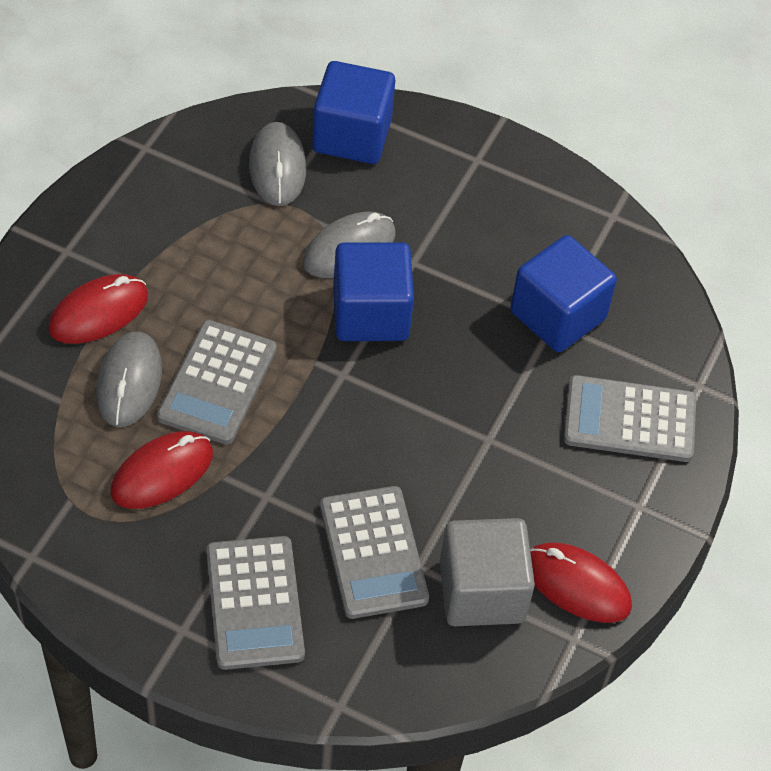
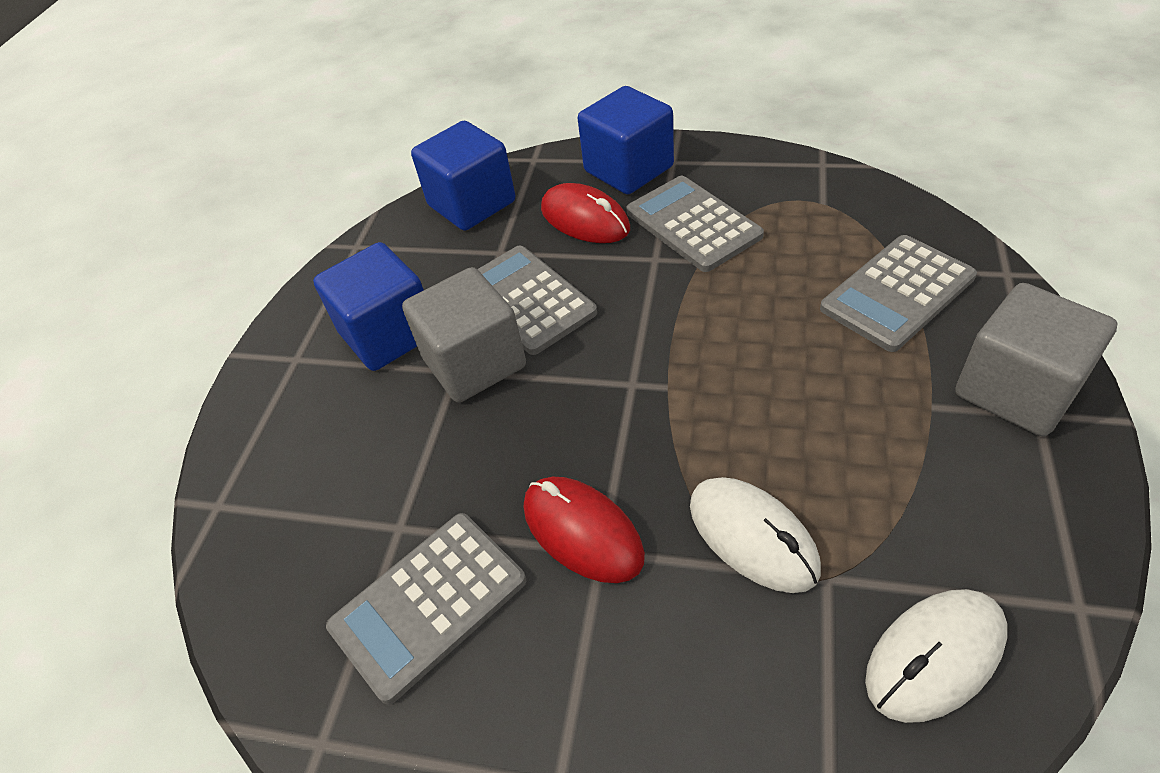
grey cube: 1 -> 2
grey mouse: 3 -> 0
red mouse: 3 -> 2
white mouse: 0 -> 2

